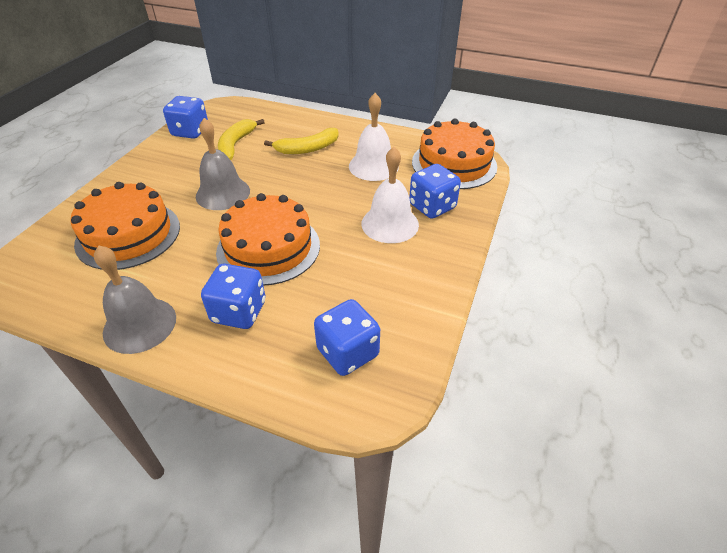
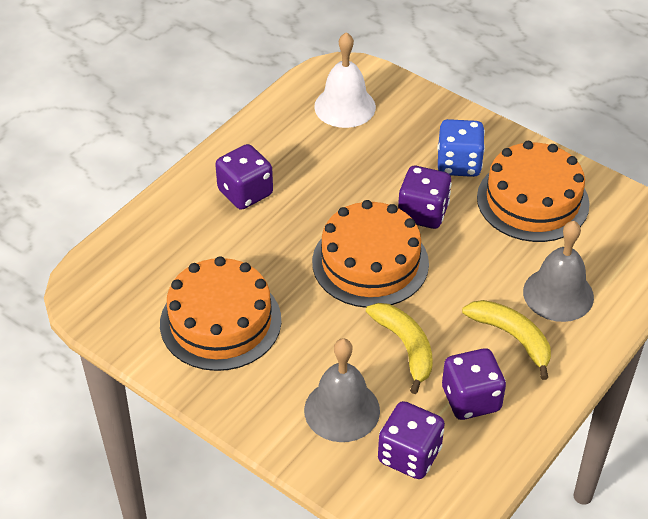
blue dice: 4 -> 1
purple dice: 0 -> 4
white bell: 2 -> 1

